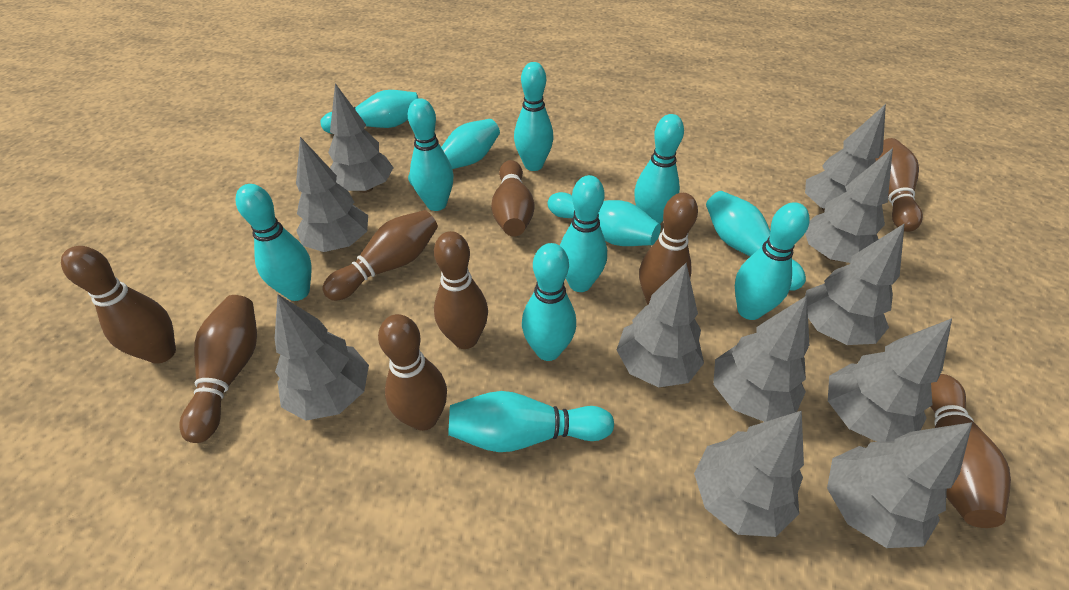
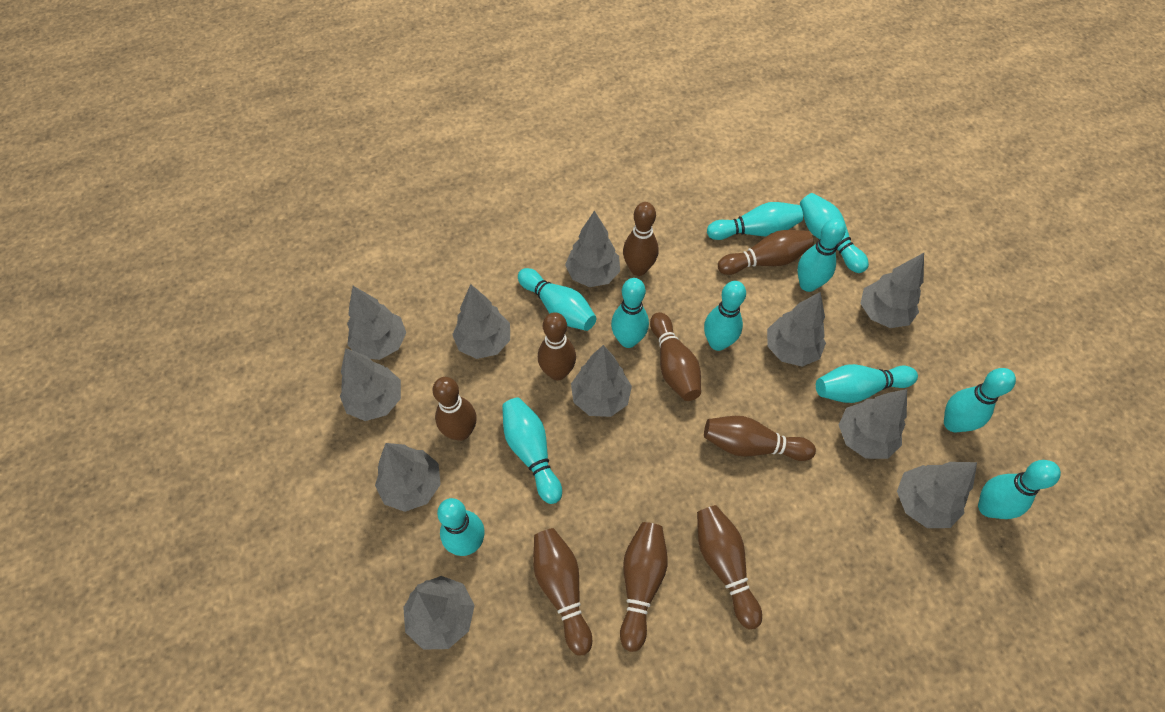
turquoise bowling pin: 12 -> 11

